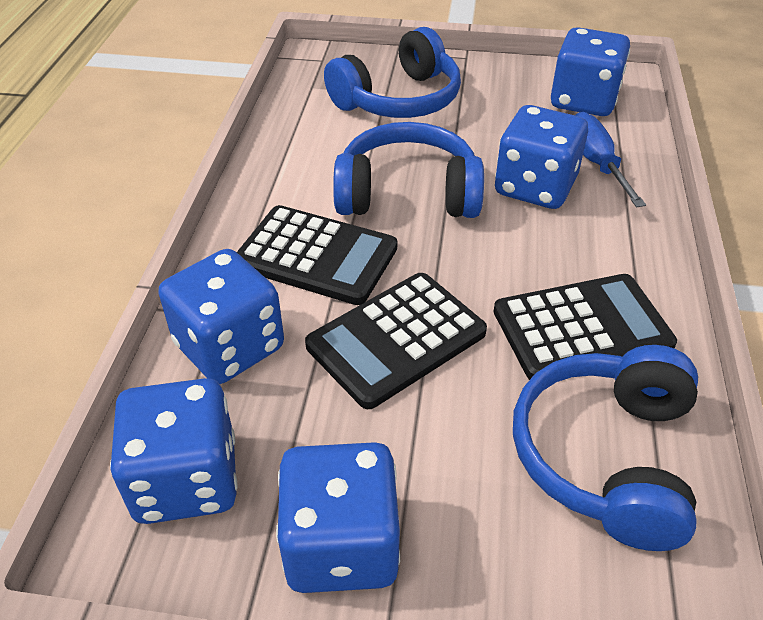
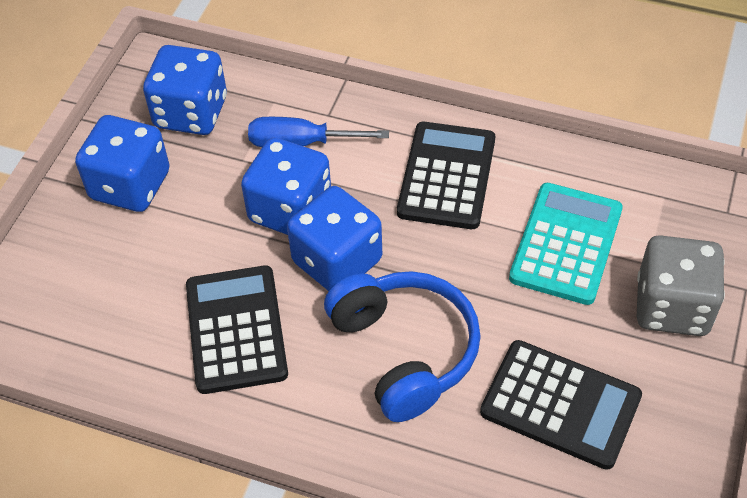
blue dice: 5 -> 4
blue headphones: 3 -> 1
grey dice: 0 -> 1
turquoise calculator: 0 -> 1

